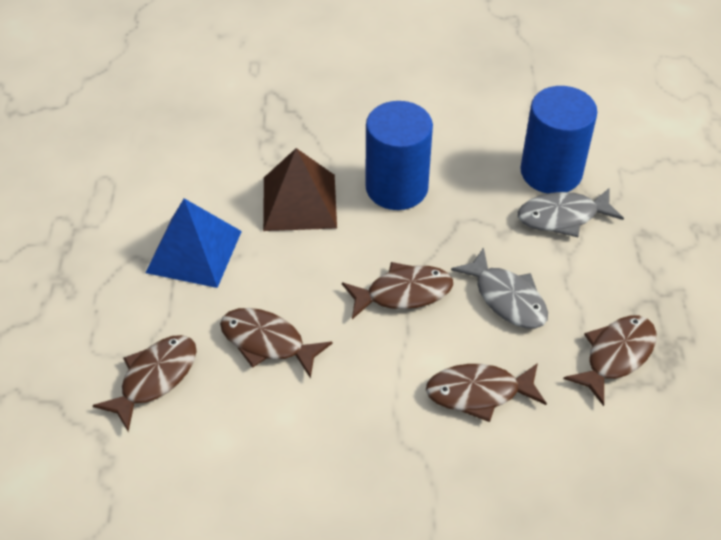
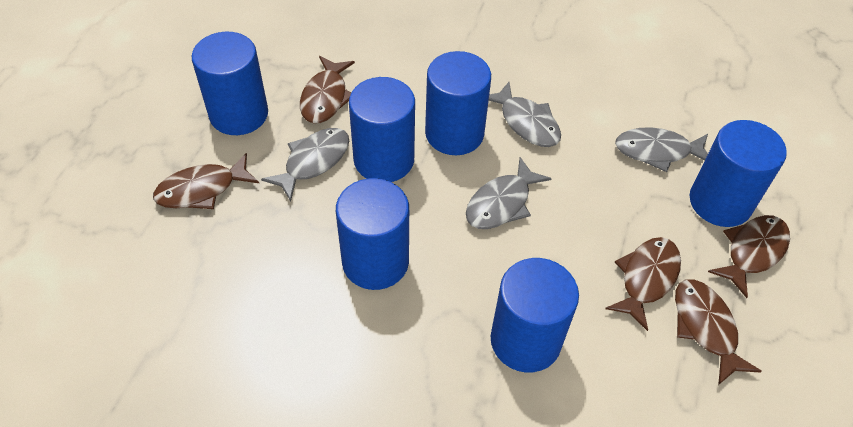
blue cylinder: 2 -> 6
blue pyramid: 1 -> 0
brown pyramid: 1 -> 0
grey fish: 2 -> 4

